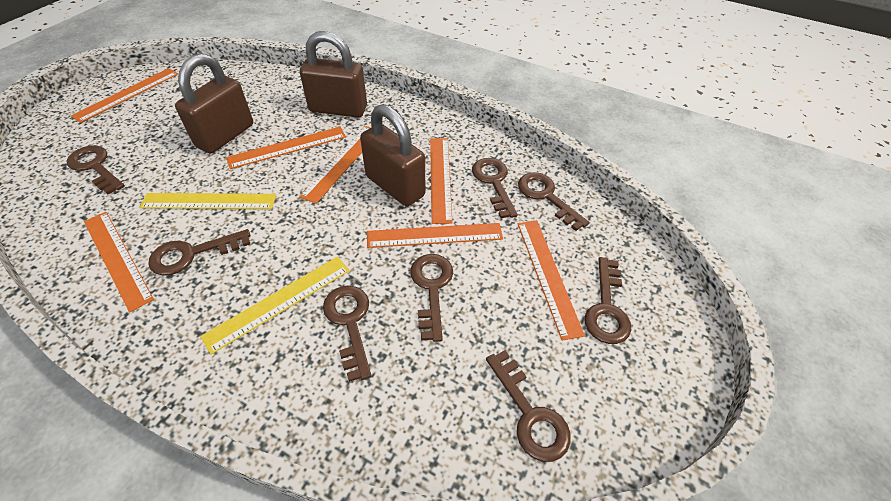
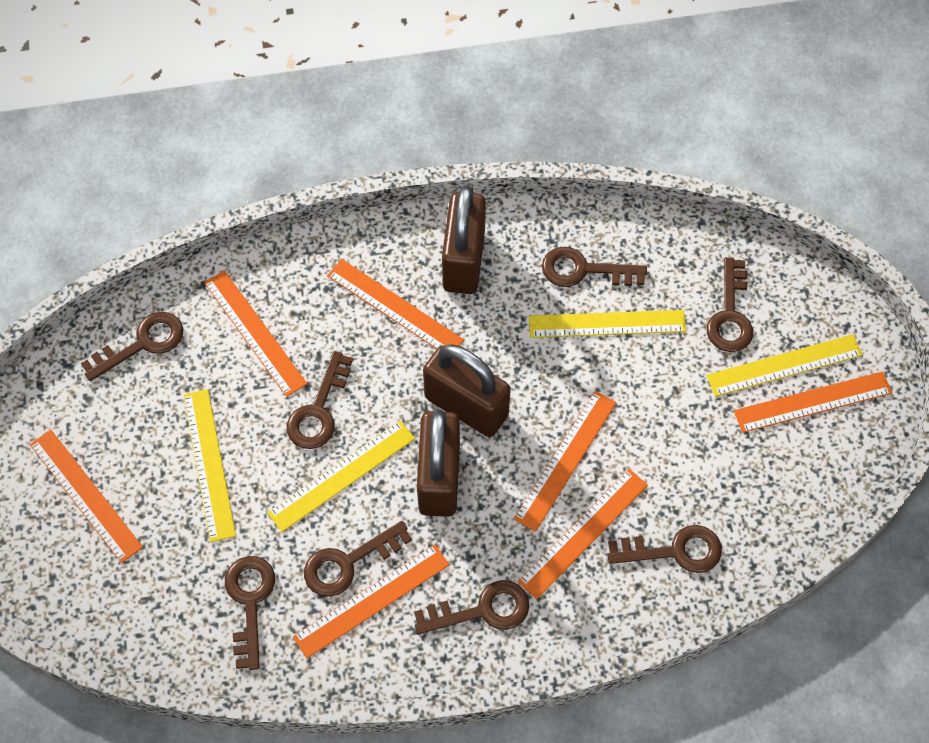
yellow ruler: 2 -> 4

